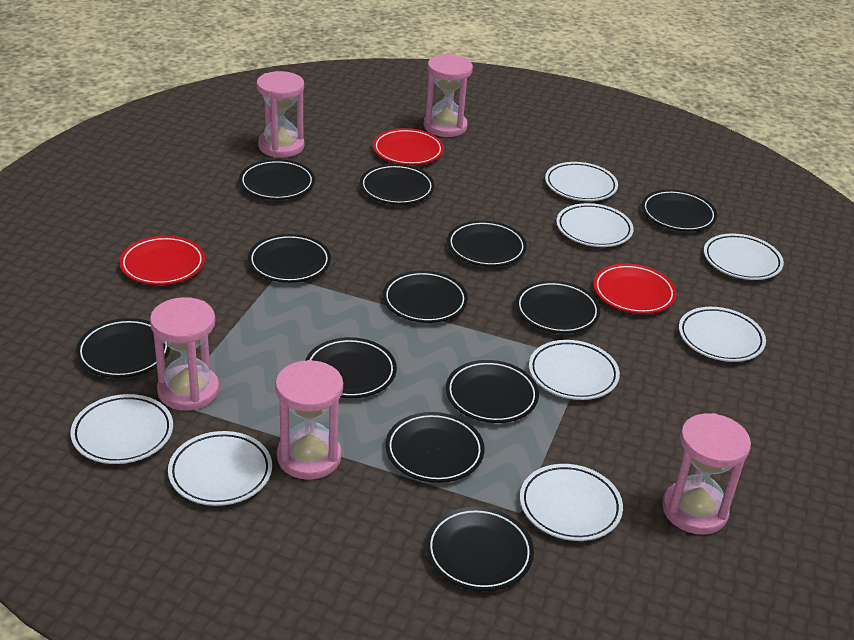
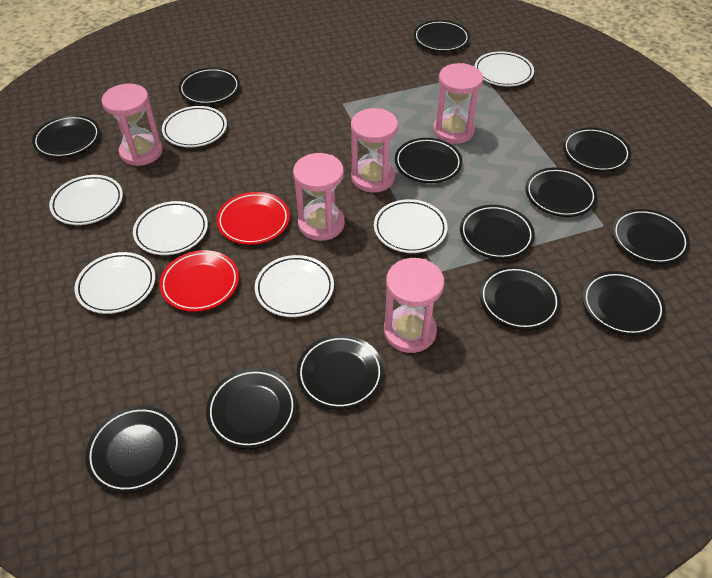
black plate: 12 -> 13
red plate: 3 -> 2
white plate: 8 -> 7

